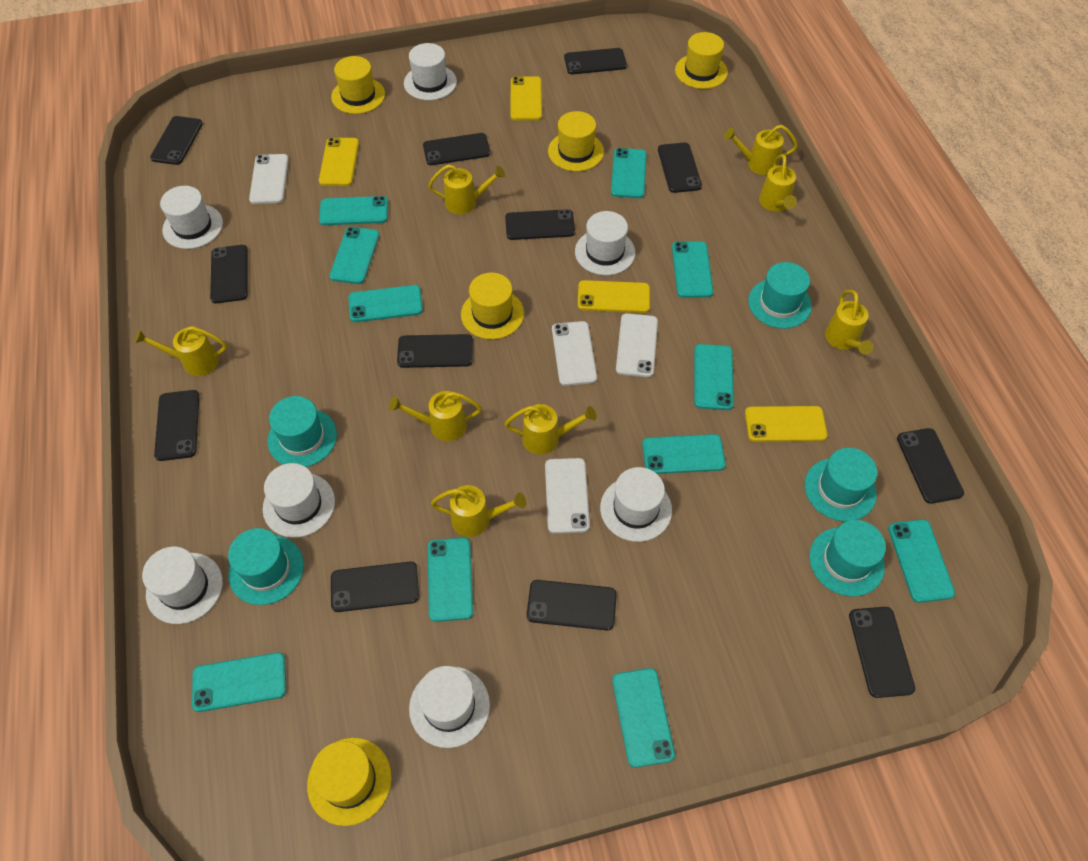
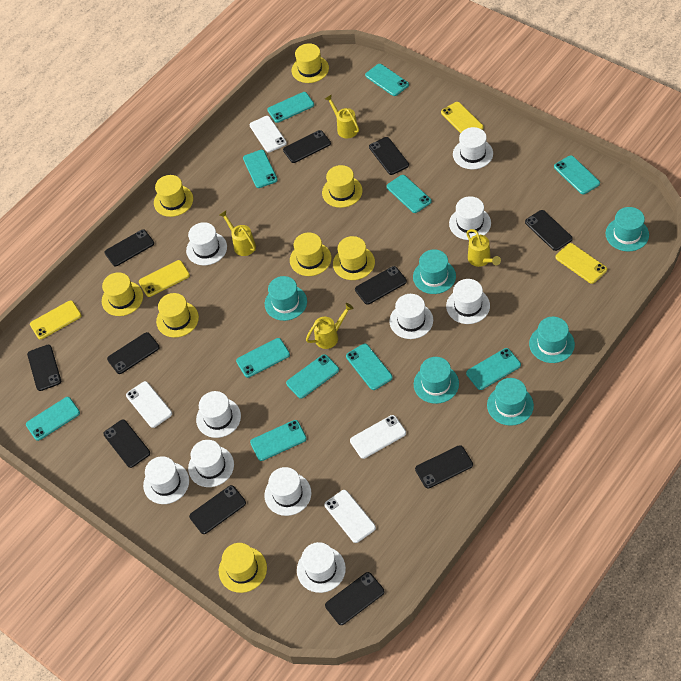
black phone: 12 -> 11
turquoise hat: 5 -> 6
white hat: 7 -> 10
yellow hat: 5 -> 8
yellow watering can: 8 -> 4

